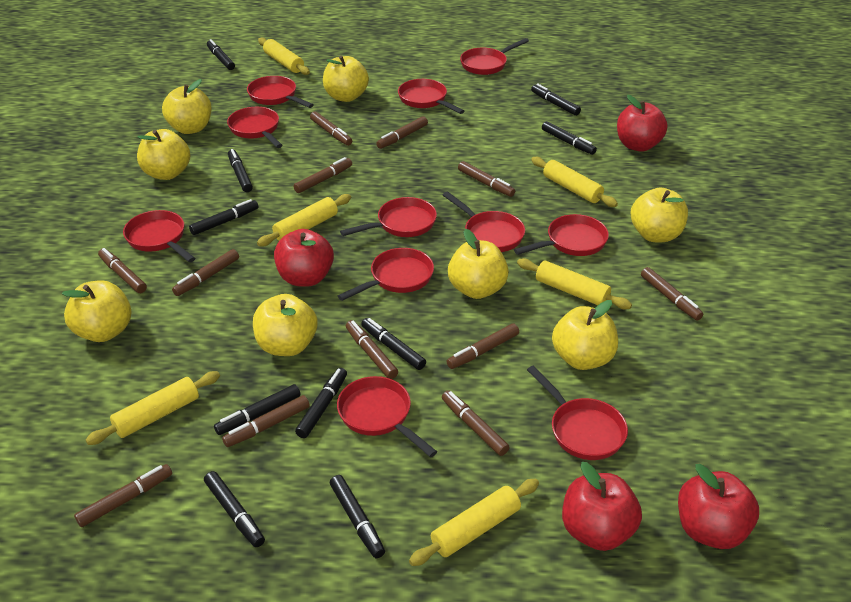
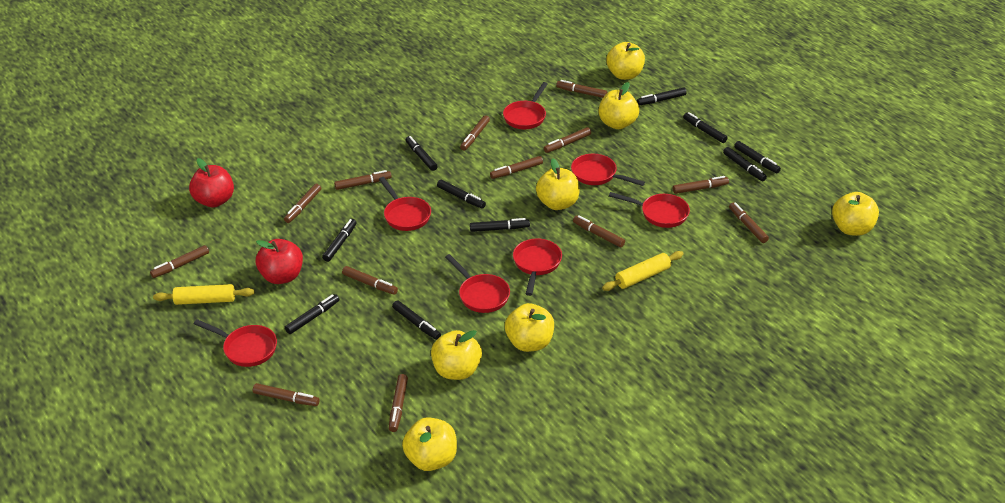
brown marker: 12 -> 13
red apple: 4 -> 2
red pan: 11 -> 7
yellow apple: 8 -> 7
yellow rolling pin: 6 -> 2

